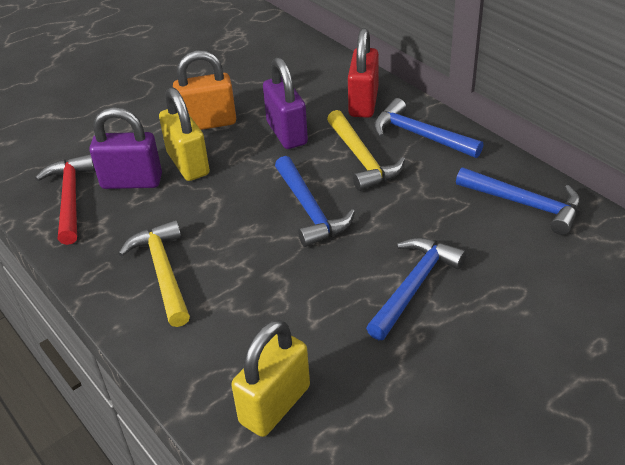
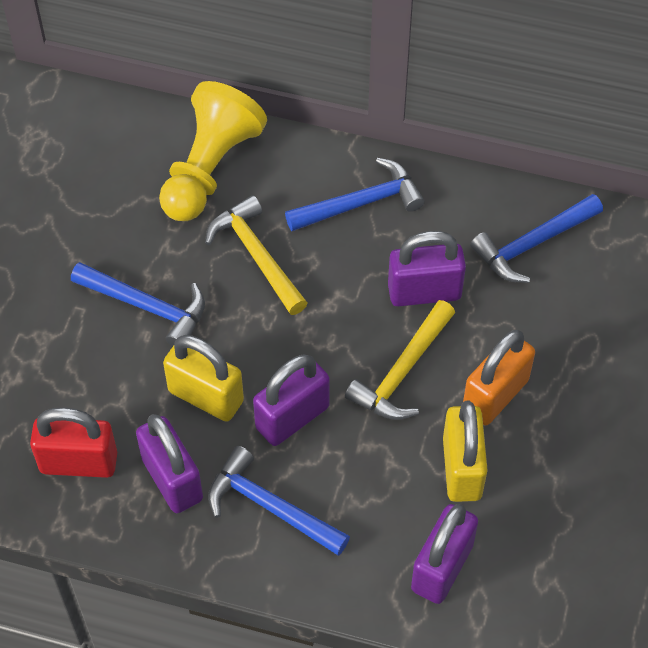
purple padlock: 2 -> 4
red hammer: 1 -> 0
yellow pawn: 0 -> 1

